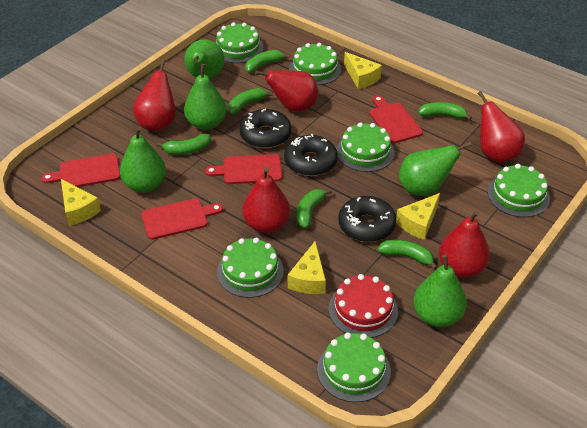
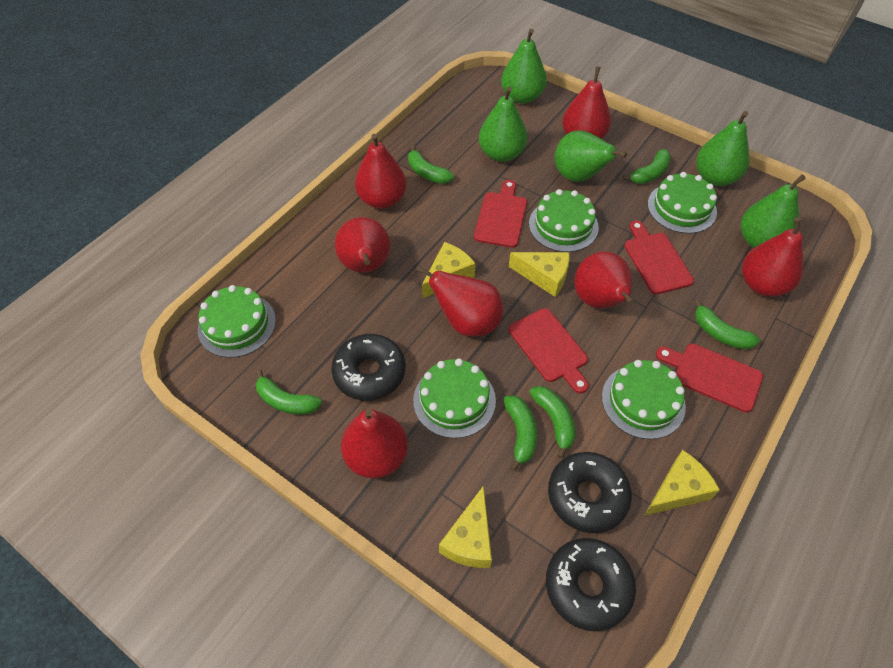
green cake: 6 -> 5
red cake: 1 -> 0
red pear: 5 -> 7

